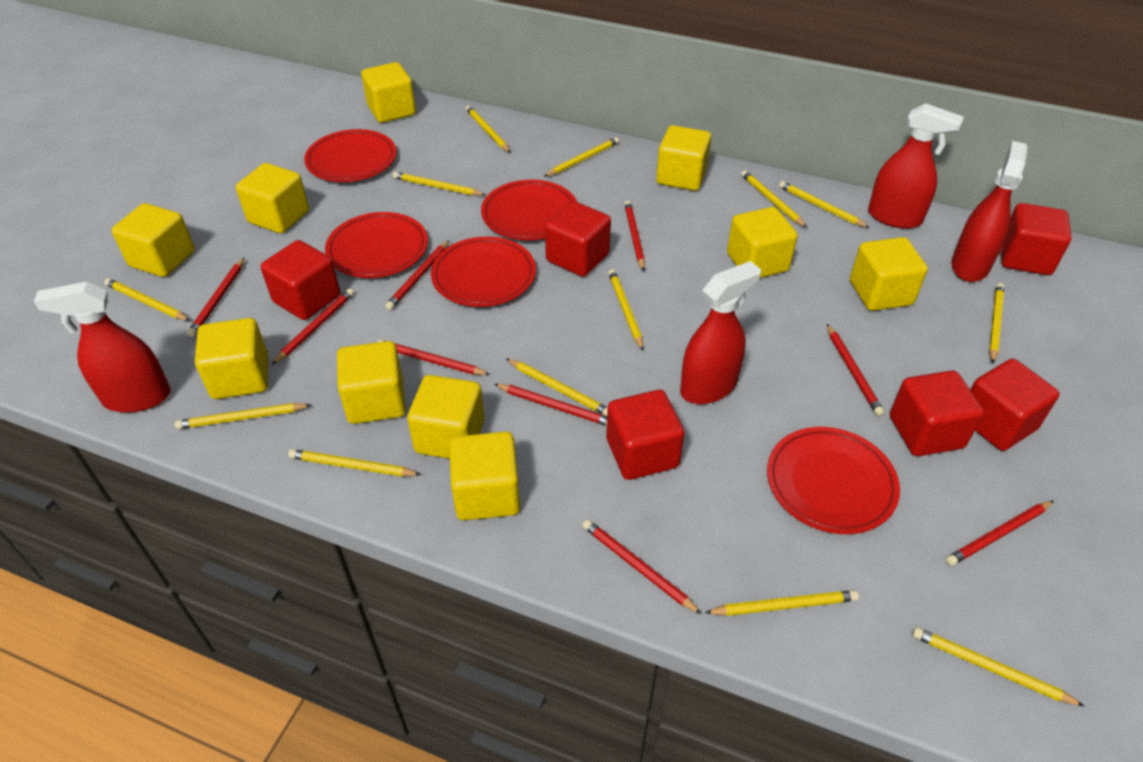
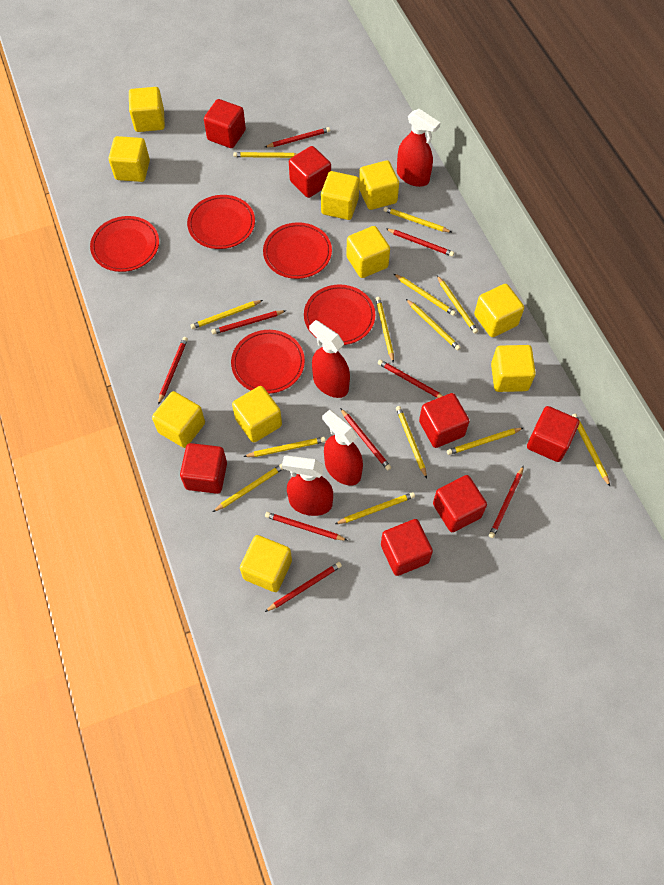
red cube: 6 -> 7

